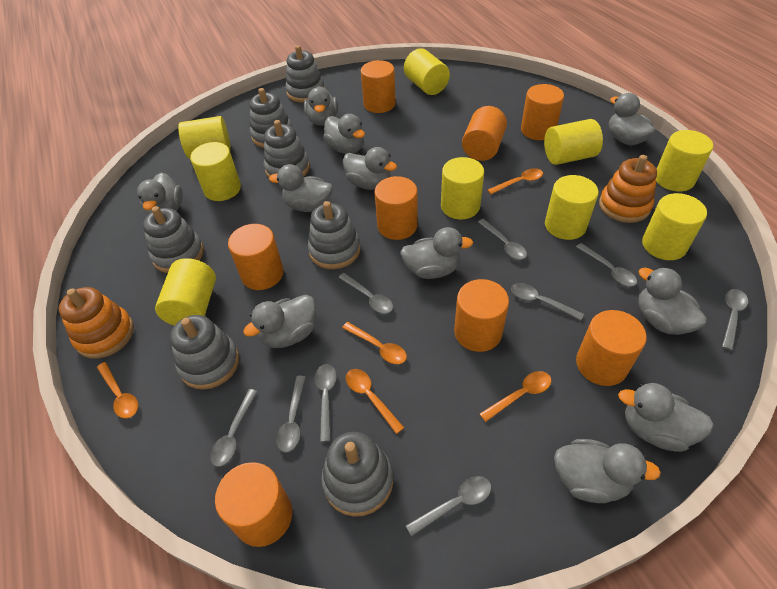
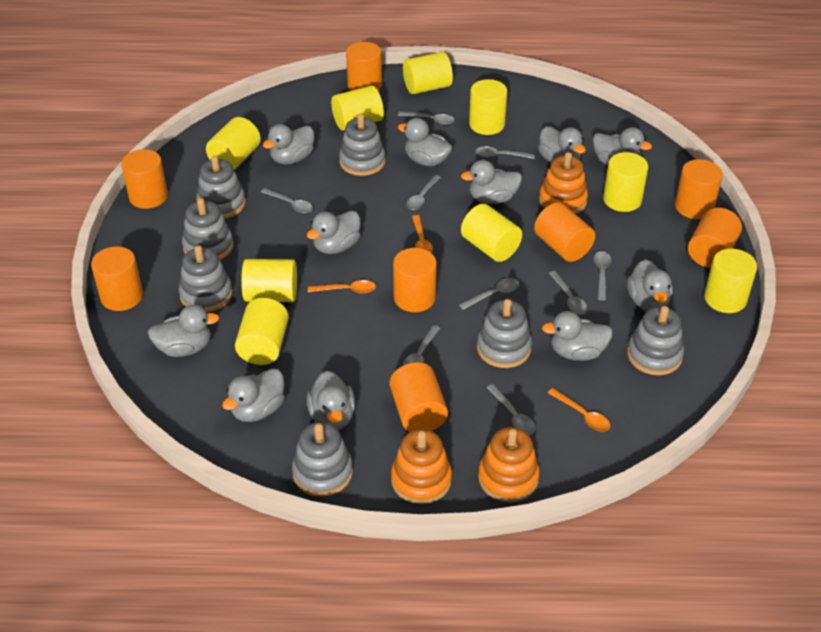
orange spoon: 5 -> 3
orange stacking toy: 2 -> 3

